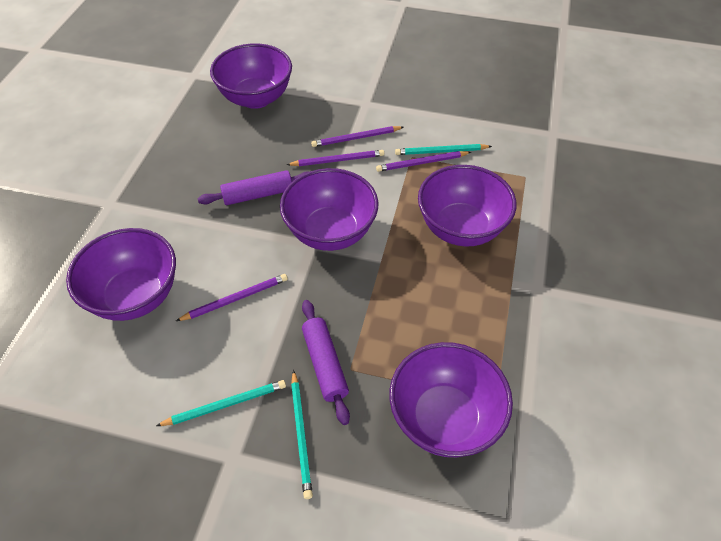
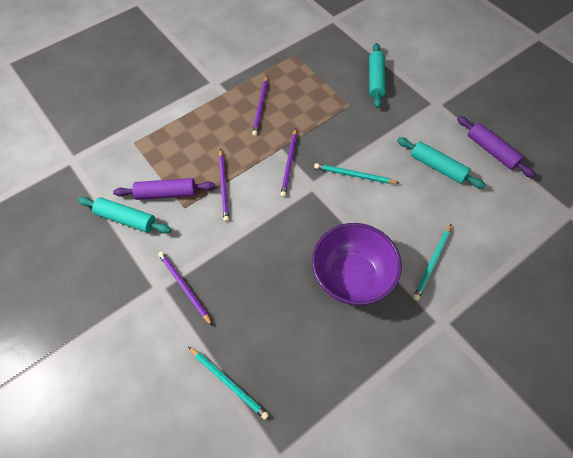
purple bowl: 5 -> 1
turquoise rolling pin: 0 -> 3

